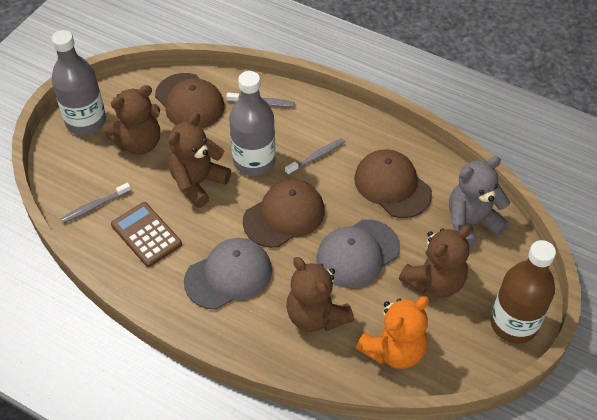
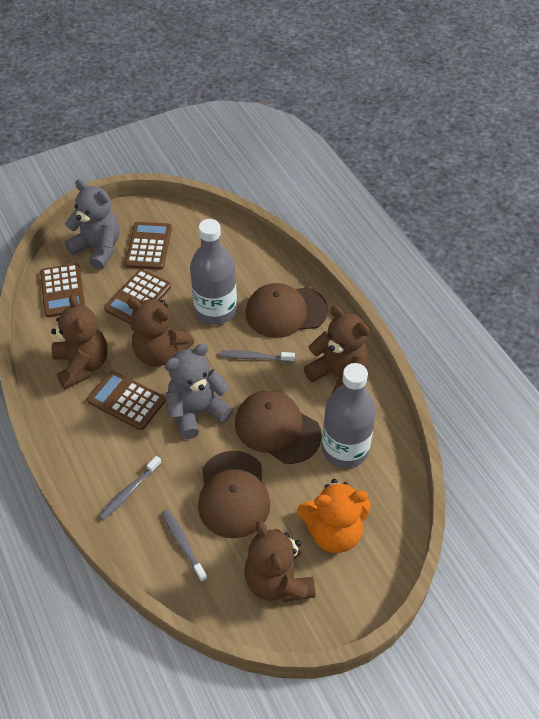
brown bottle: 1 -> 0
brown calculator: 1 -> 4
grey cap: 2 -> 0
grey teddy bear: 1 -> 2

